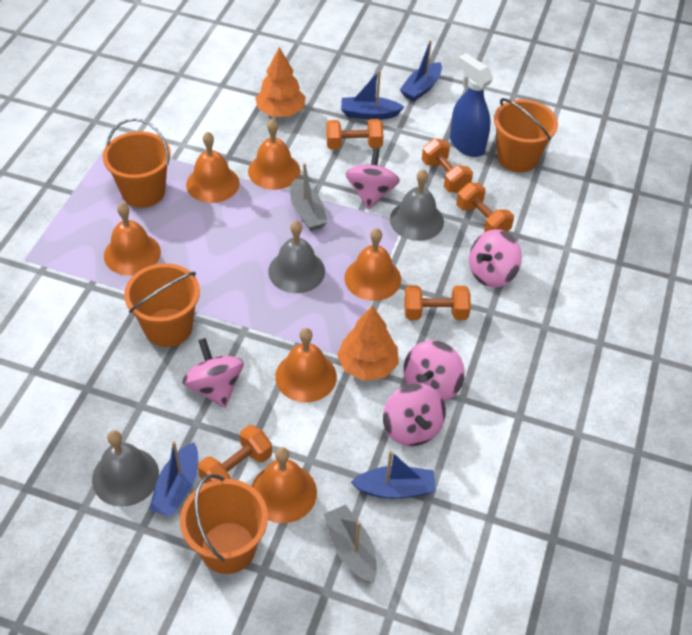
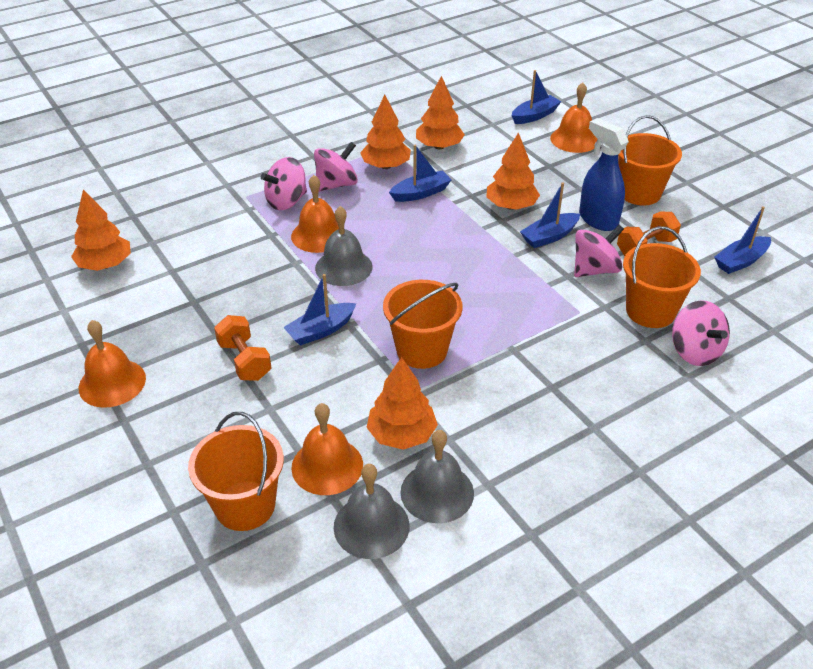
blue boat: 4 -> 5
grey boat: 2 -> 0
orange bell: 6 -> 4
orange dumbbell: 5 -> 2
orange tree: 2 -> 5
pink spinning top: 5 -> 4

